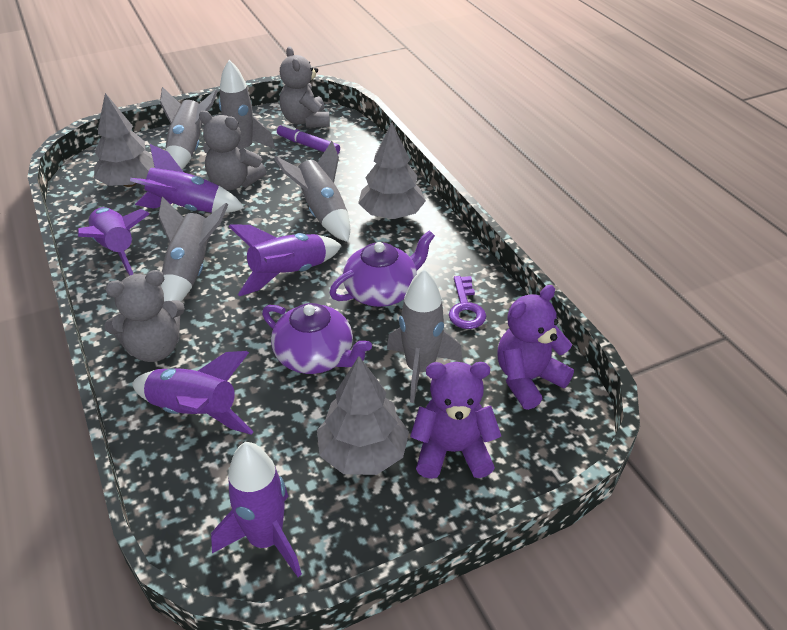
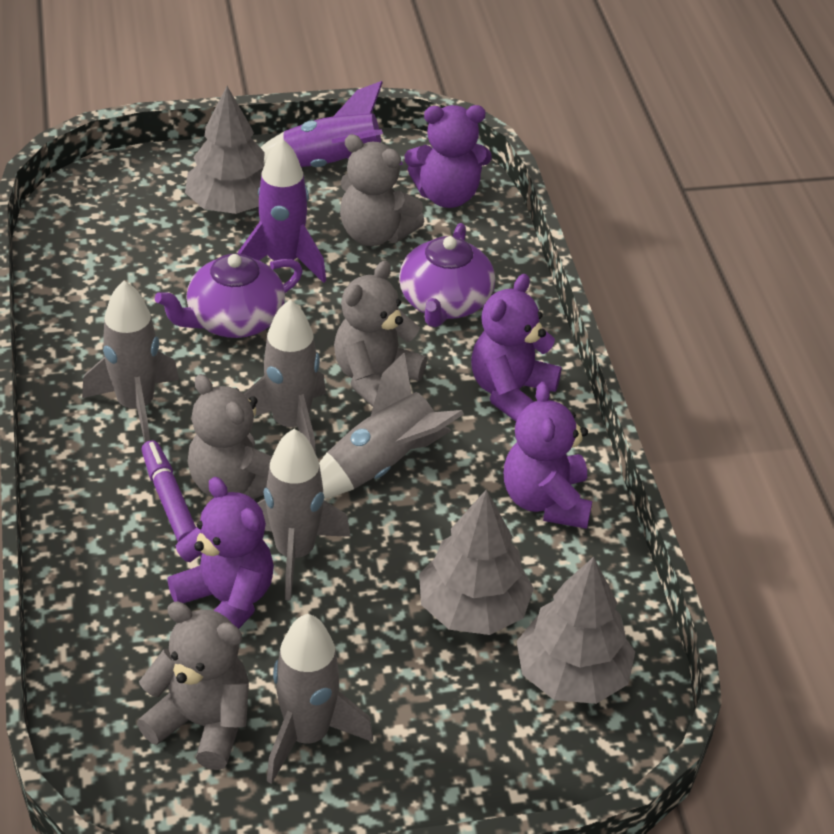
grey teddy bear: 3 -> 4
purple key: 1 -> 0
purple rocket: 5 -> 2
purple teddy bear: 2 -> 4

